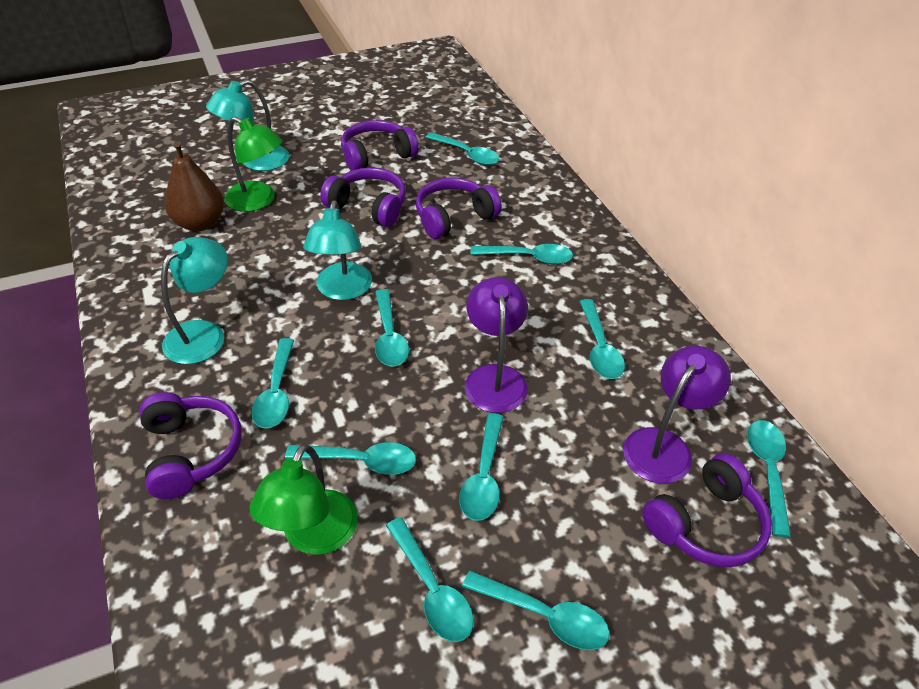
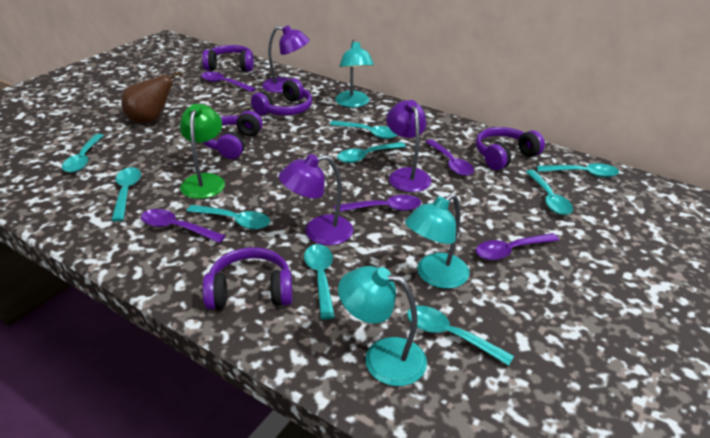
green lamp: 2 -> 1
purple lamp: 2 -> 3
purple spoon: 0 -> 5
turquoise spoon: 10 -> 9

